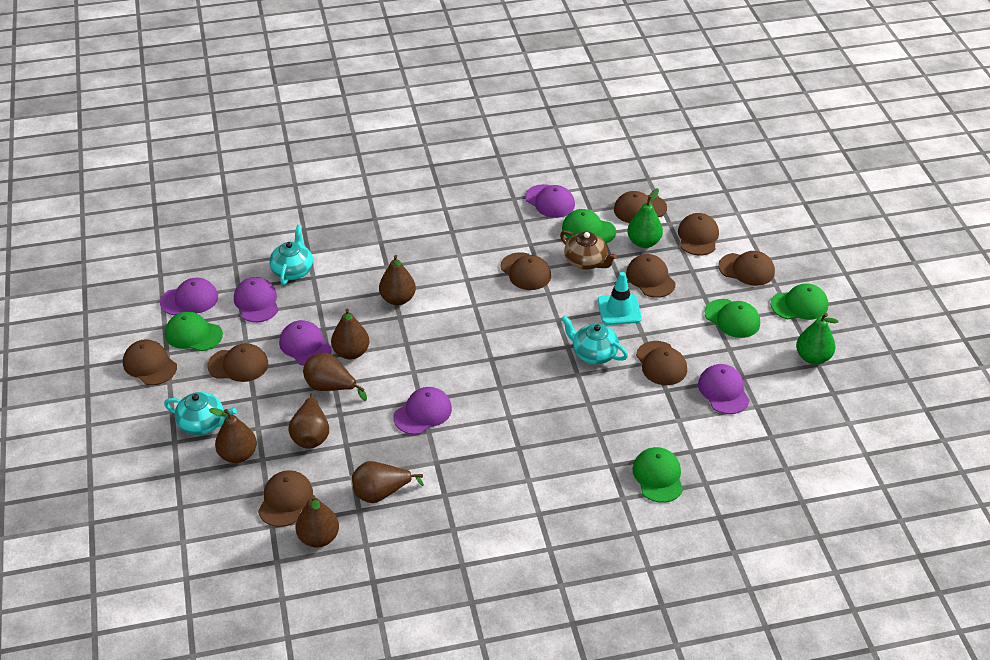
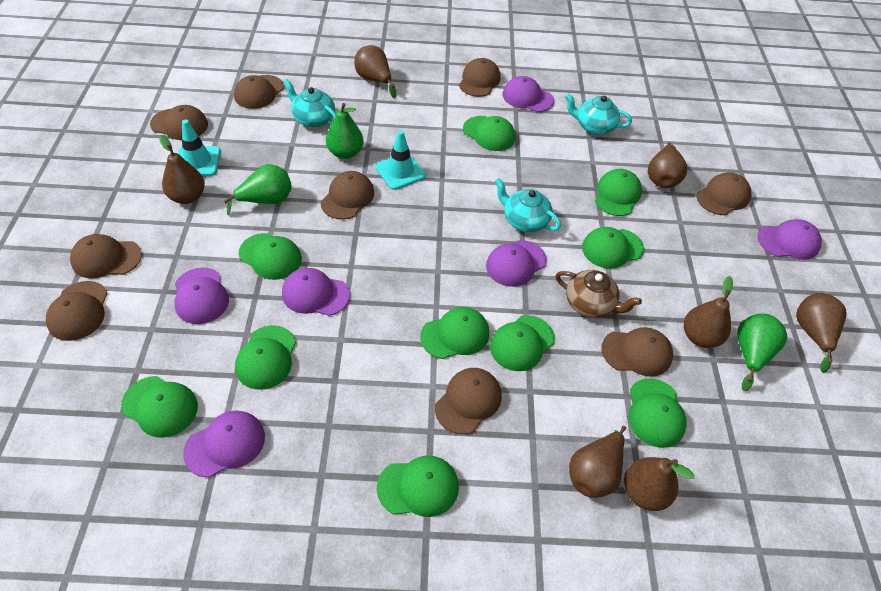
green cap: 5 -> 10
green pear: 2 -> 3
turquoise traffic cone: 1 -> 2

